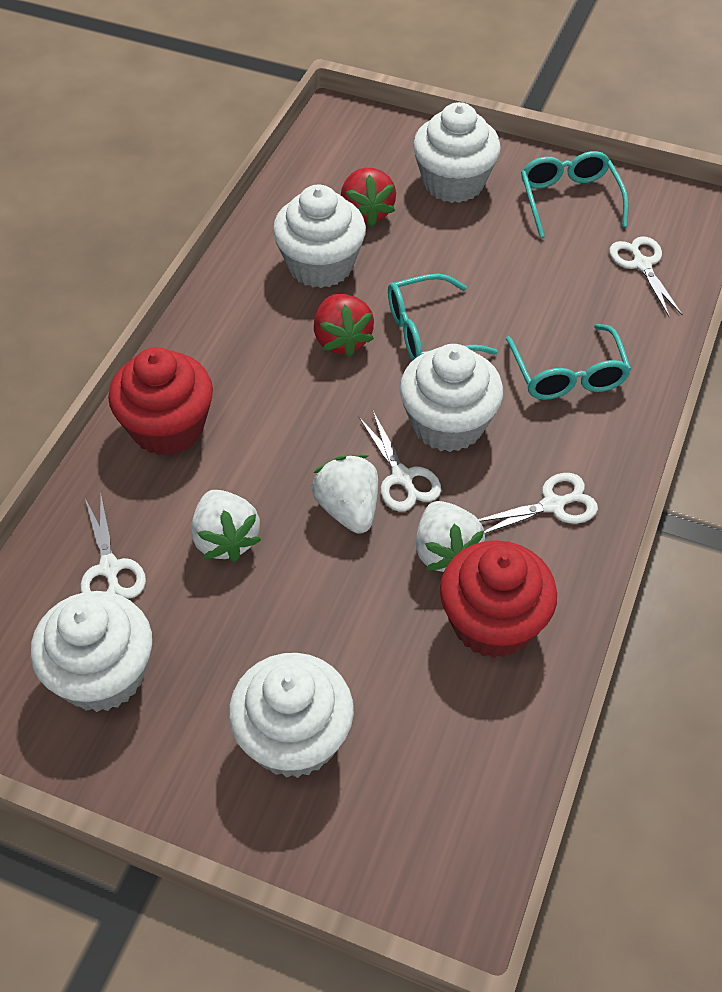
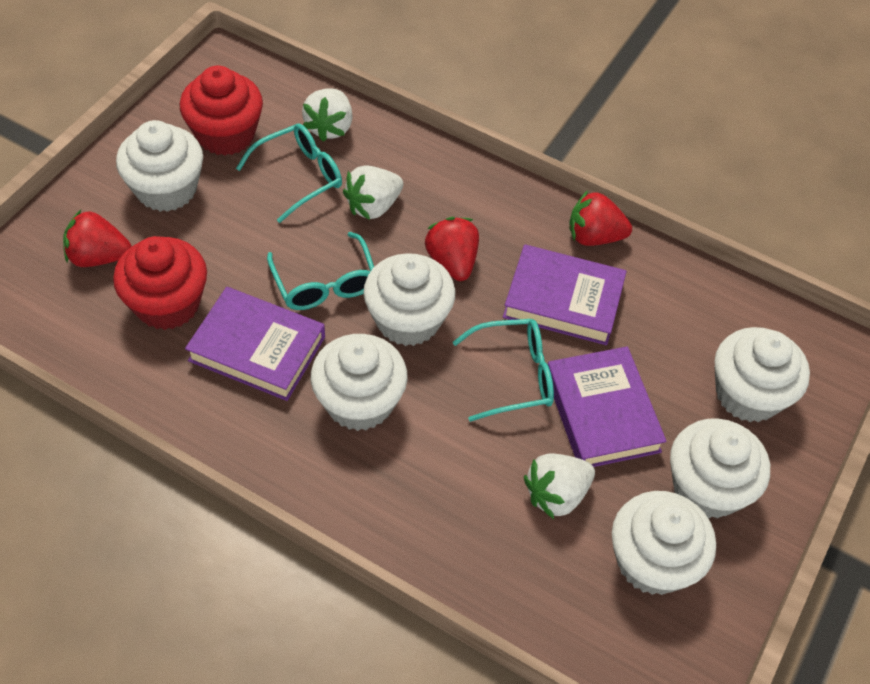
purple book: 0 -> 3
red strawberry: 2 -> 3
white cupcake: 5 -> 6
white scissors: 4 -> 0

